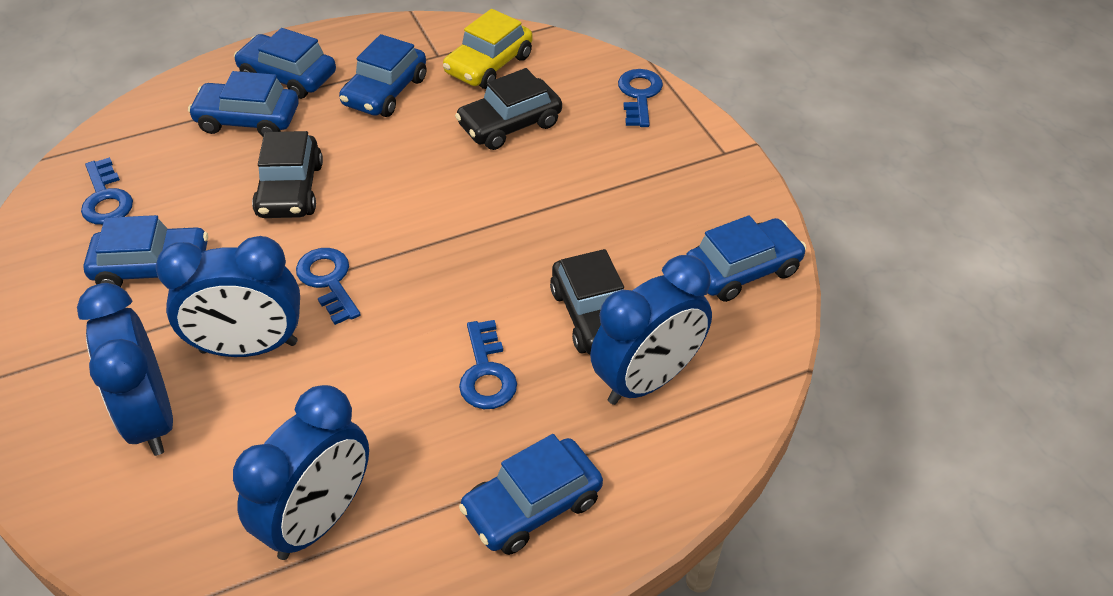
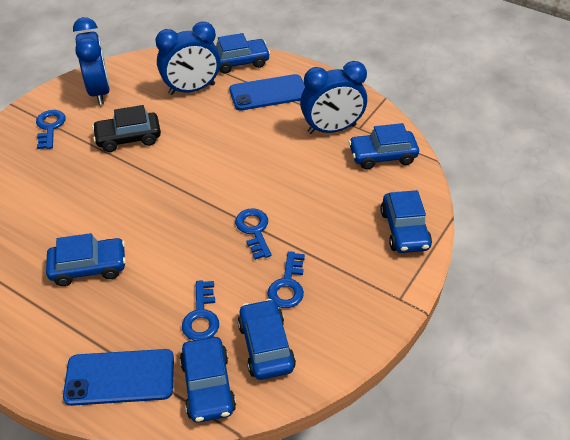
black car: 3 -> 1
blue clock: 4 -> 3
blue phone: 0 -> 2
yellow car: 1 -> 0

